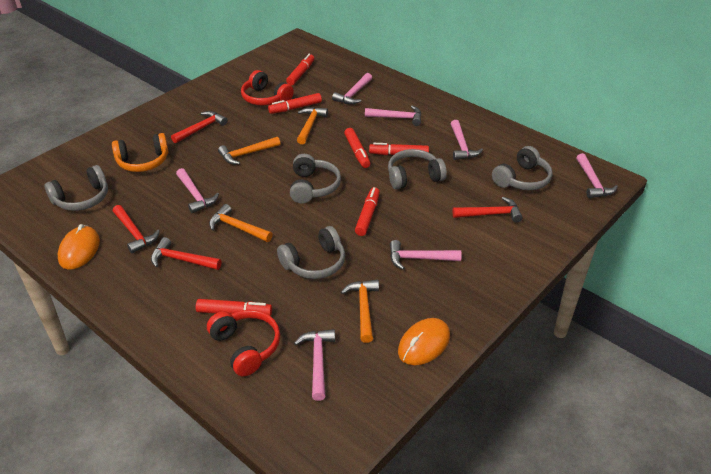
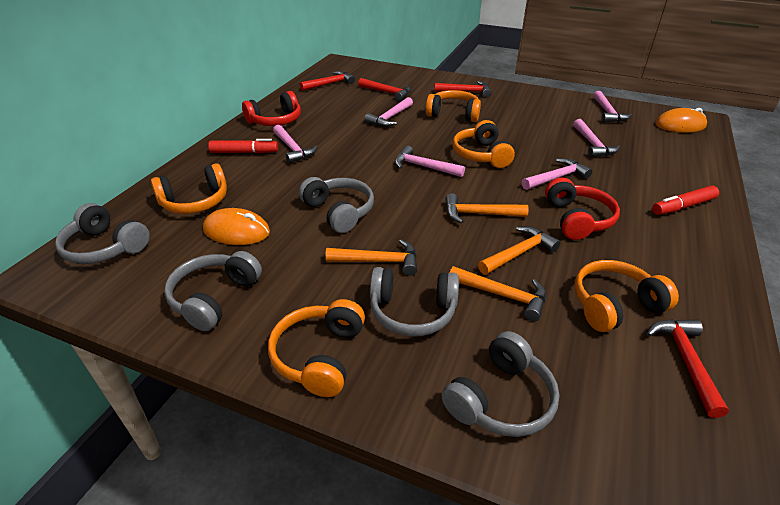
orange headphones: 1 -> 5
pink hammer: 7 -> 6
red marker: 6 -> 2

